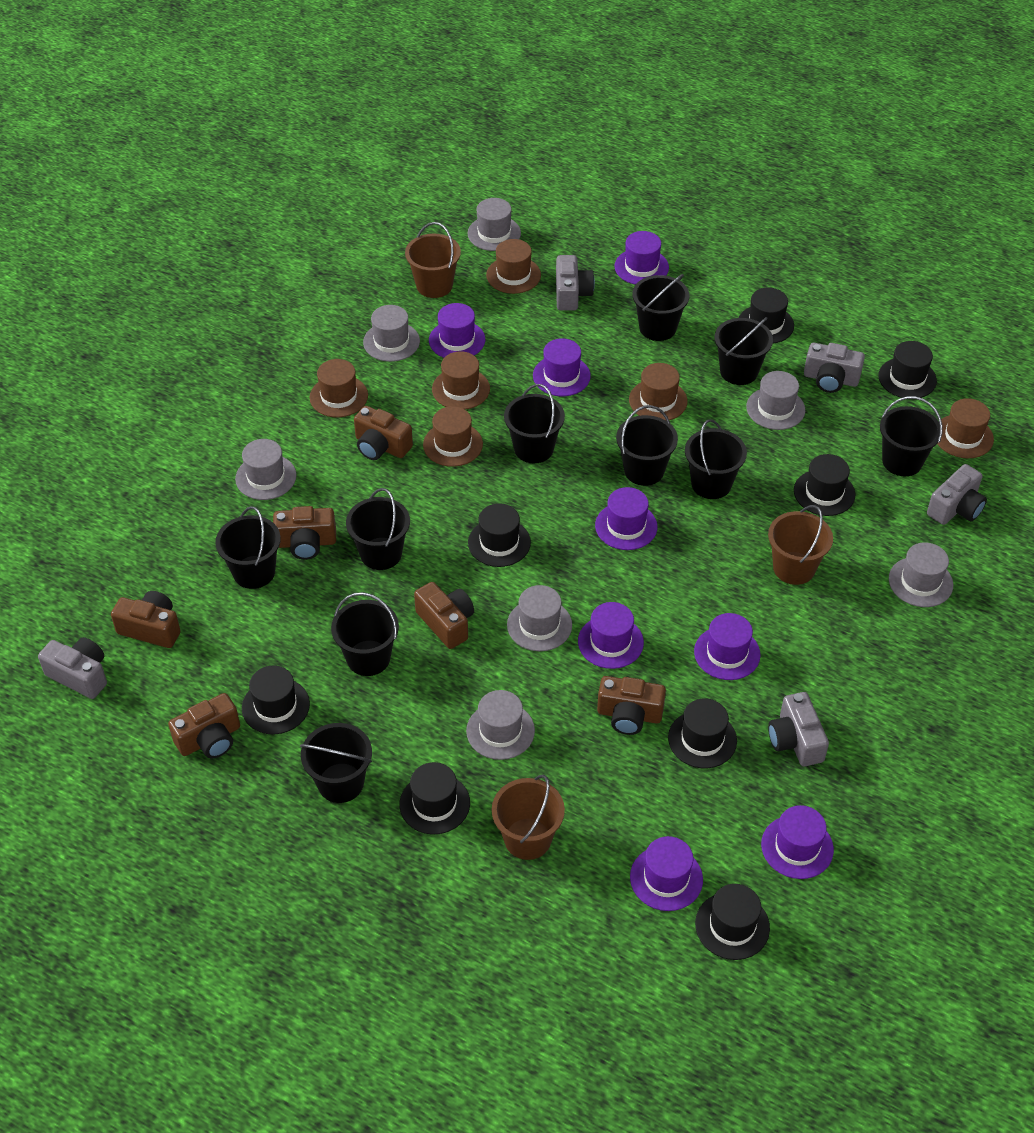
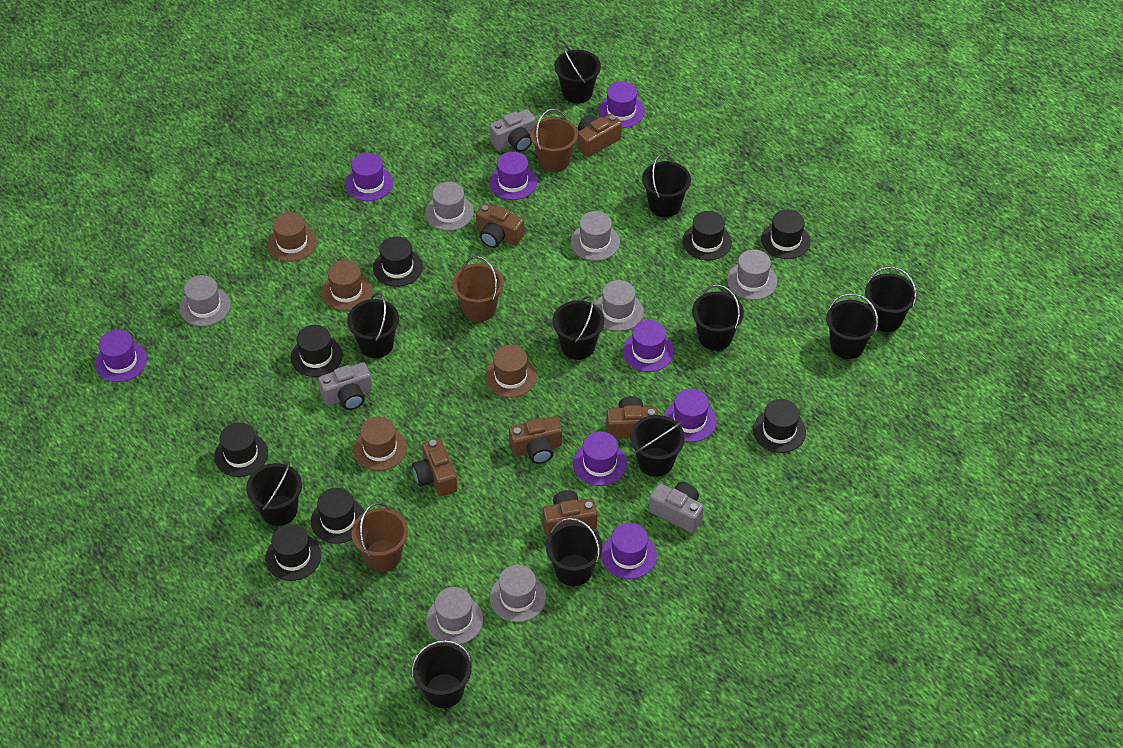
black bucket: 10 -> 11
brown hat: 6 -> 4
grey camera: 5 -> 3

